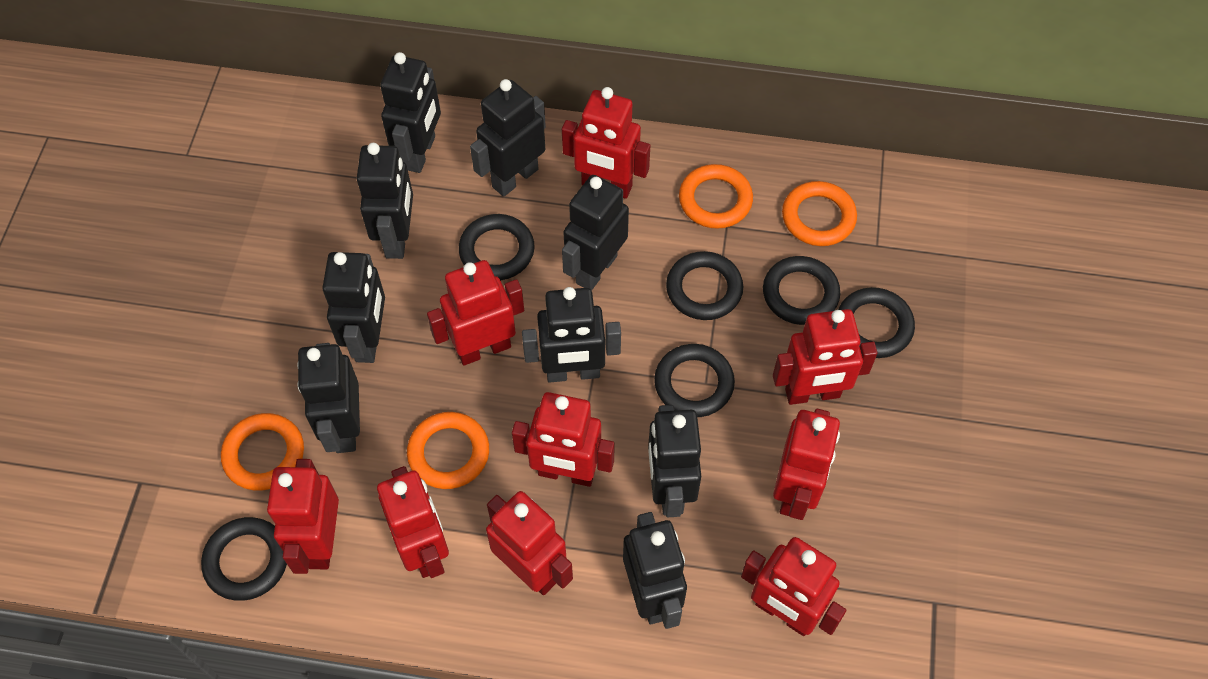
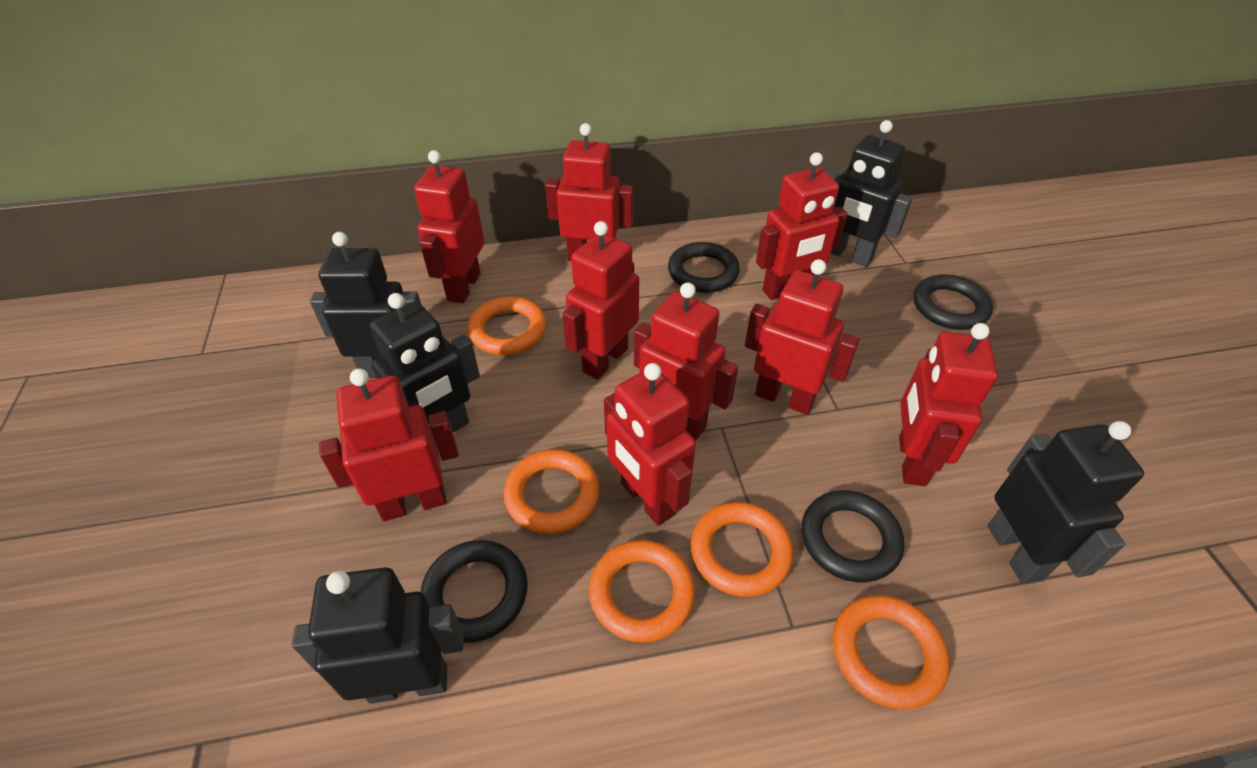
black ring: 6 -> 4
black robot: 9 -> 5
orange ring: 4 -> 5

